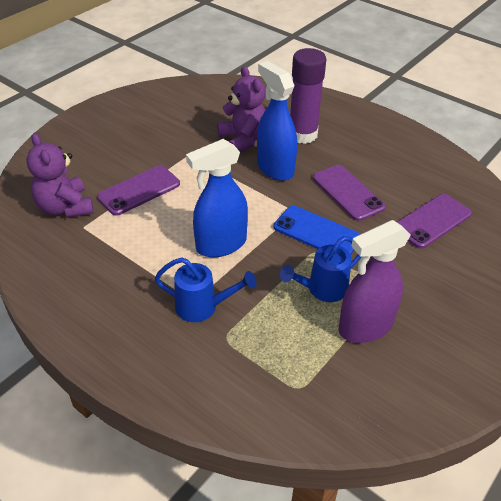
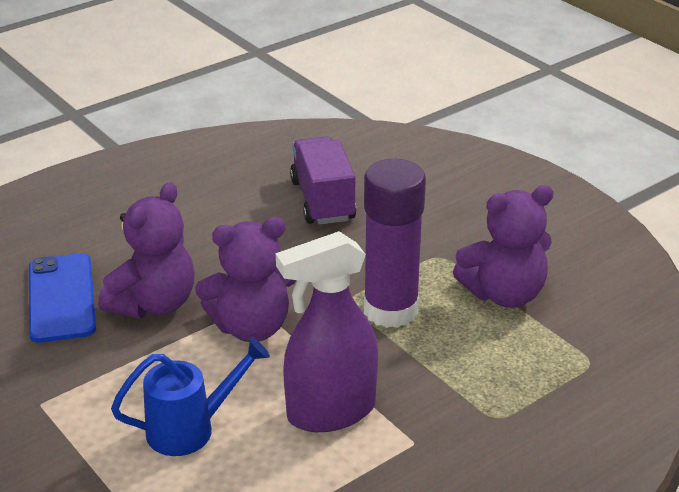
blue spray bottle: 2 -> 0
blue watering can: 2 -> 1
purple phone: 3 -> 0
purple teddy bear: 2 -> 3
purple truck: 0 -> 1

